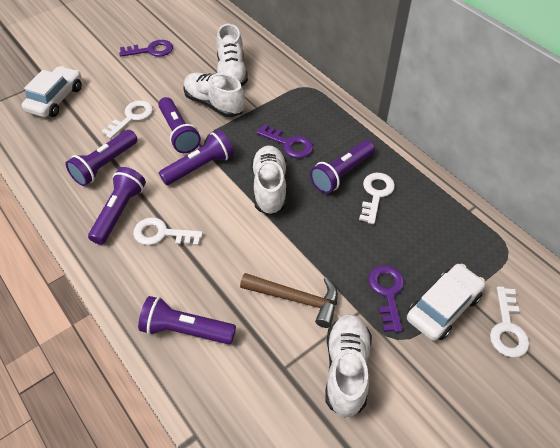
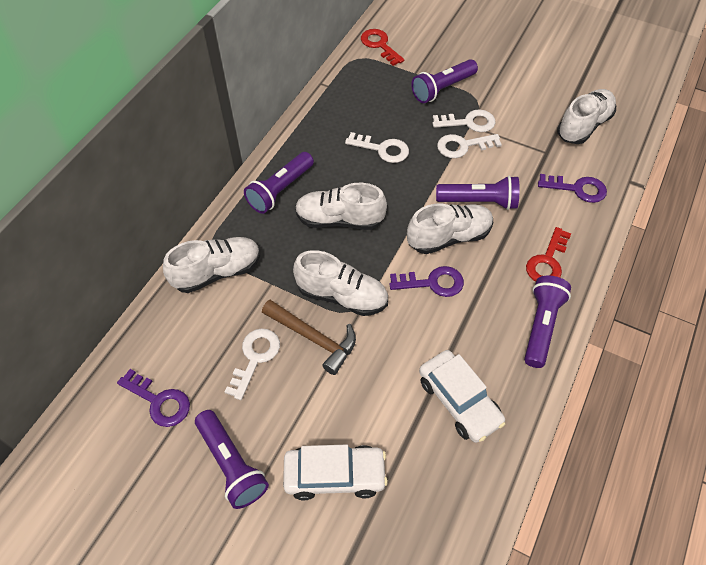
purple flashlight: 6 -> 5
red key: 0 -> 2
white shoe: 4 -> 5

